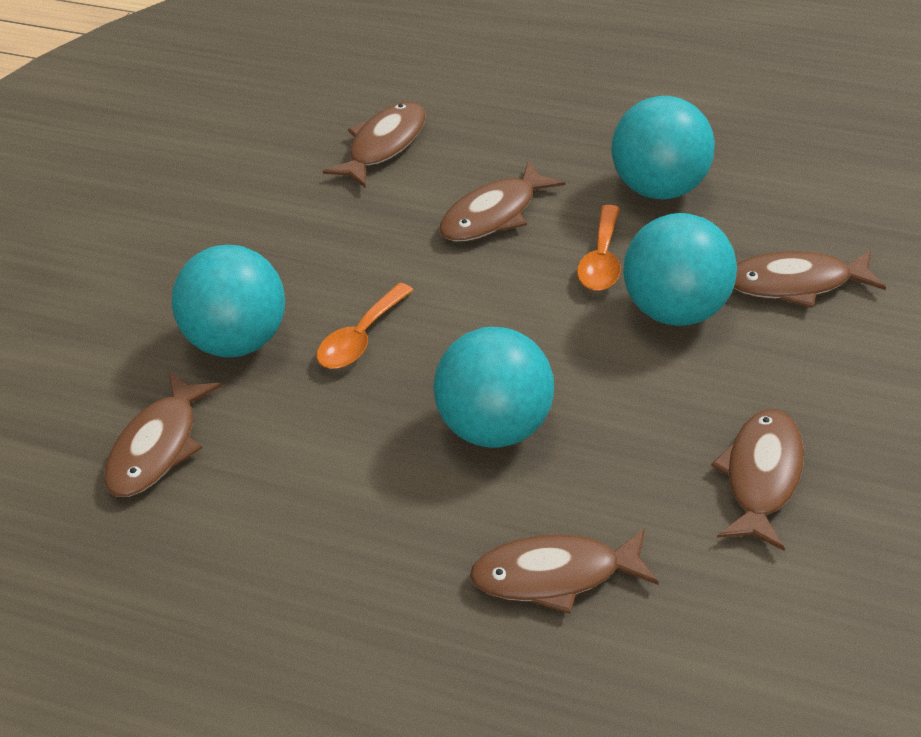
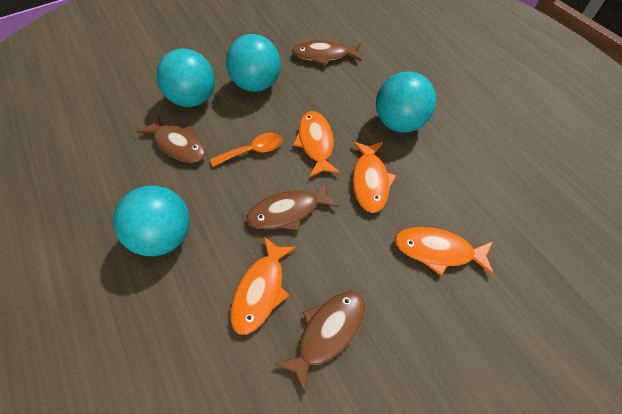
brown fish: 6 -> 4
orange fish: 0 -> 4
orange spoon: 2 -> 1

